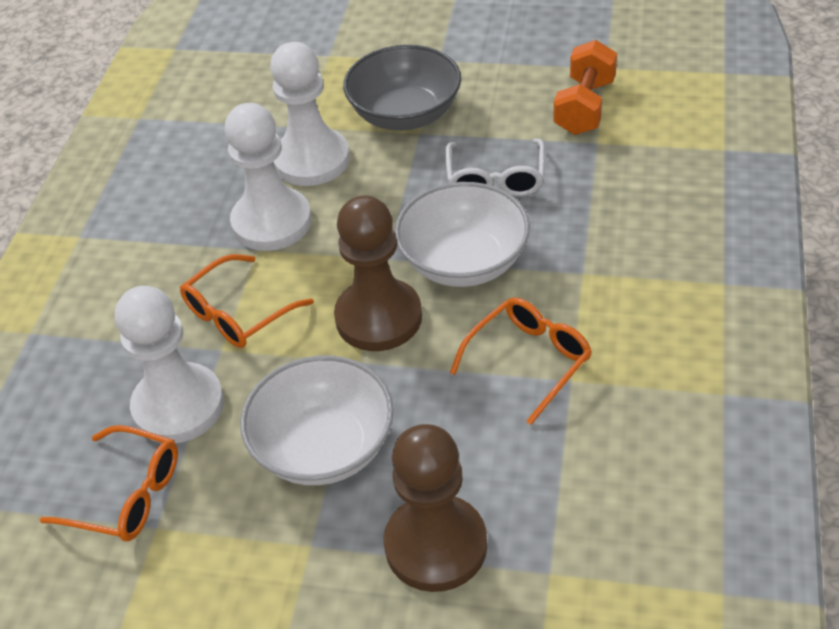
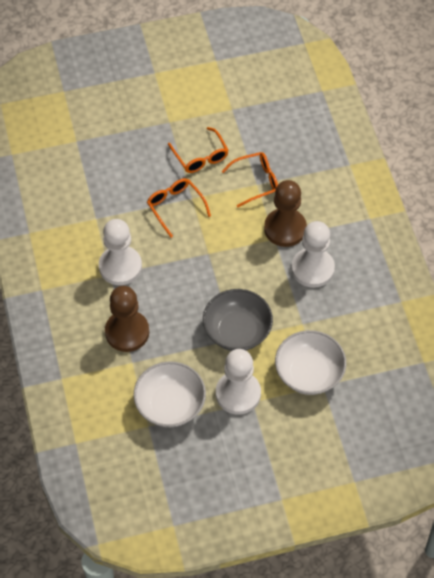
orange dumbbell: 1 -> 0
white glasses: 1 -> 0

